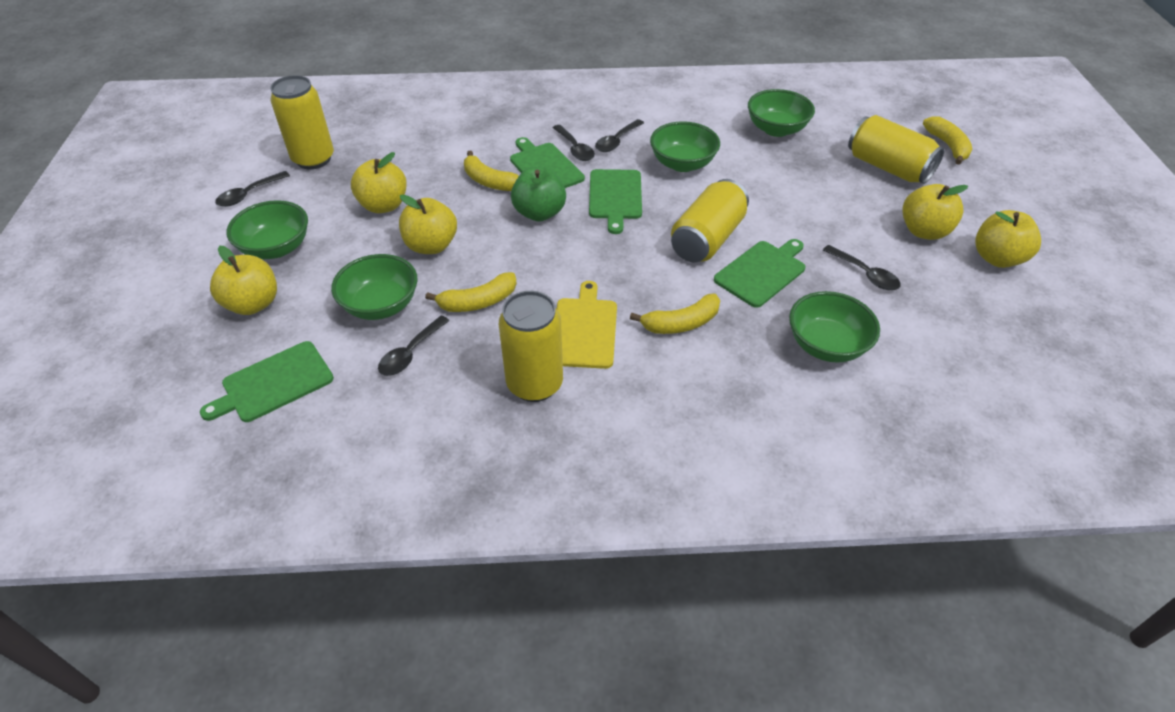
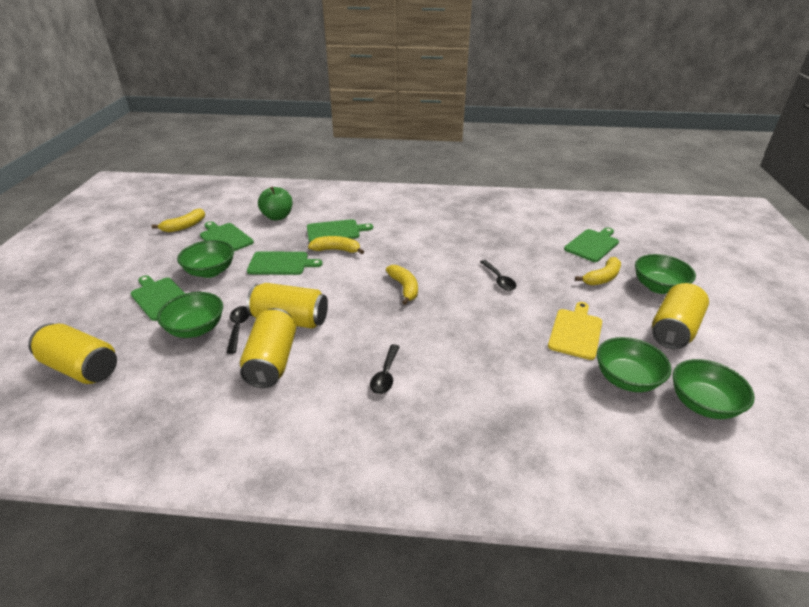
black spoon: 5 -> 3
green cutting board: 4 -> 5
yellow apple: 5 -> 0

